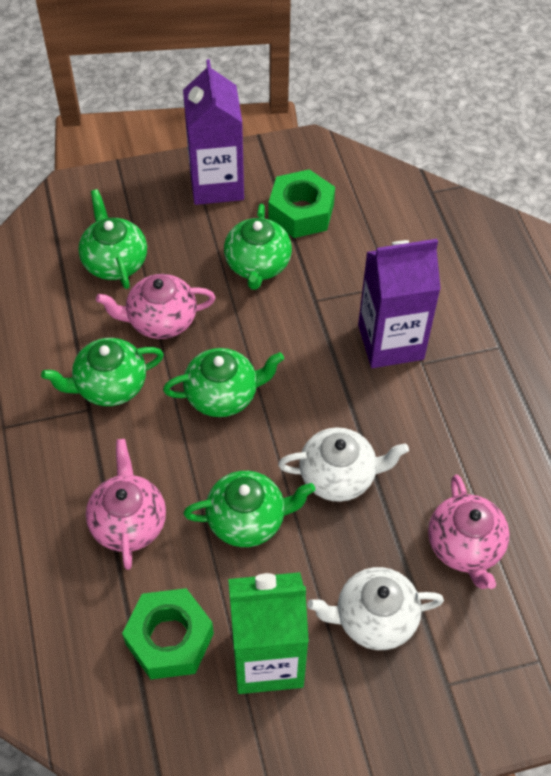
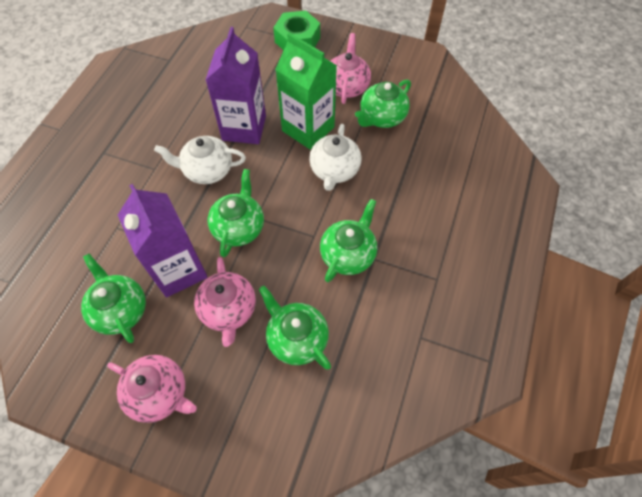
green nut: 2 -> 1

